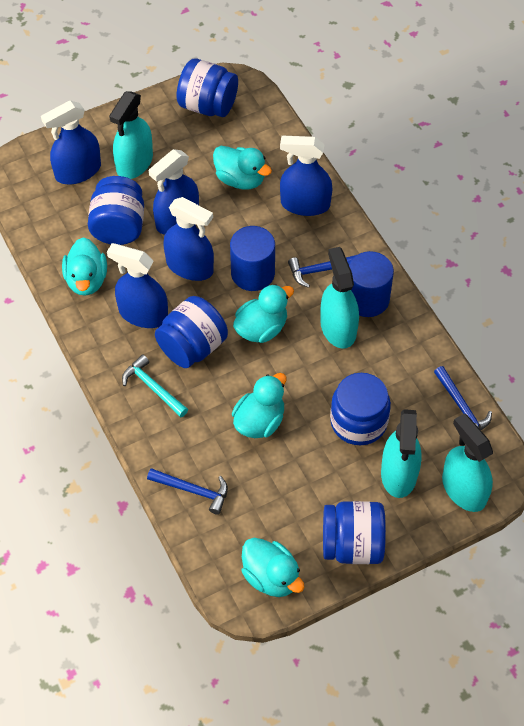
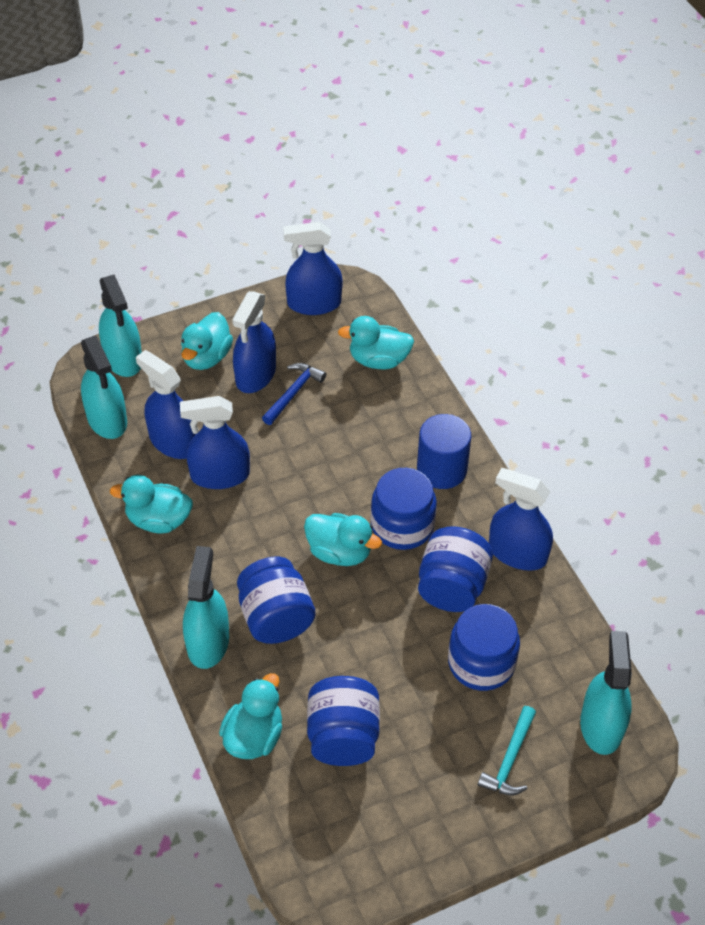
blue cylinder: 2 -> 1
blue hammer: 3 -> 1

